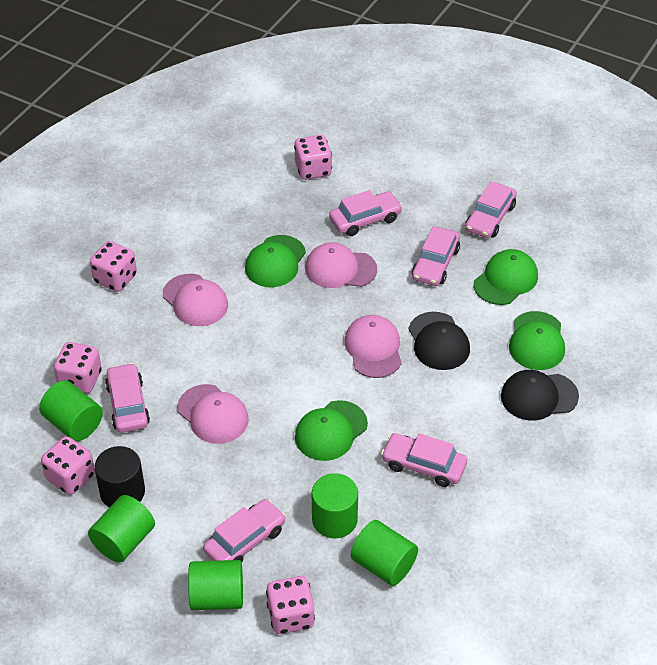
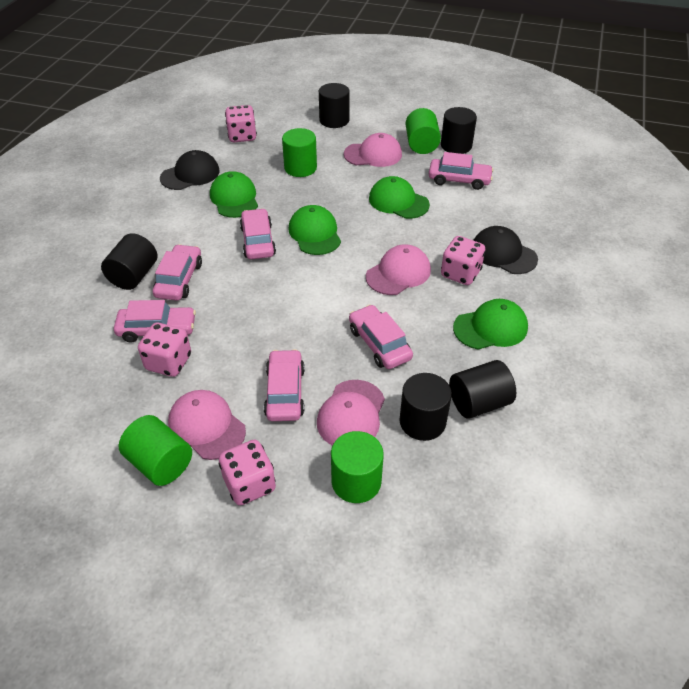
black cylinder: 1 -> 5
green cylinder: 5 -> 4
pink dice: 5 -> 4

